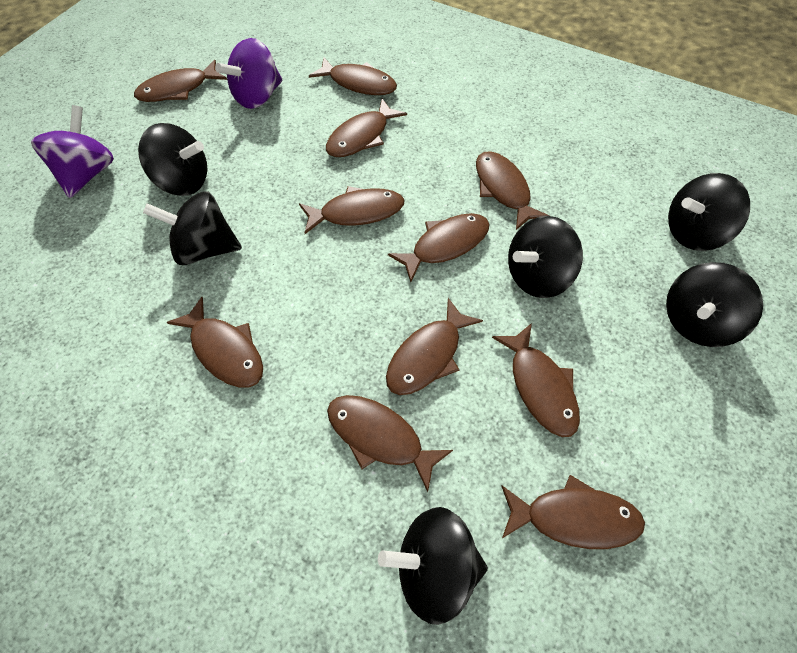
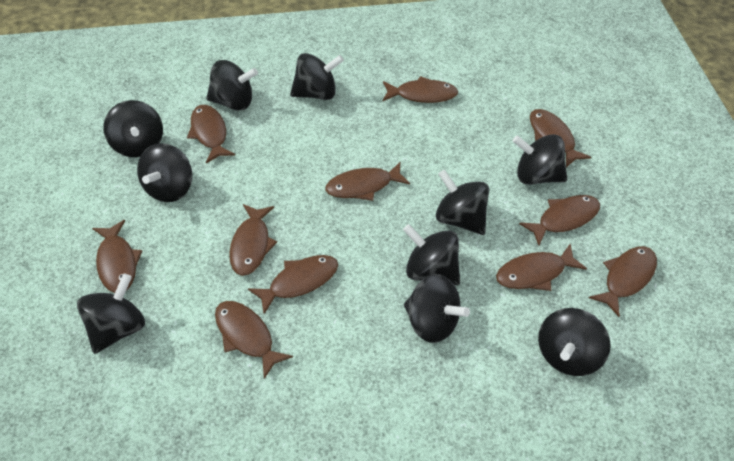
black spinning top: 6 -> 10
purple spinning top: 2 -> 0

